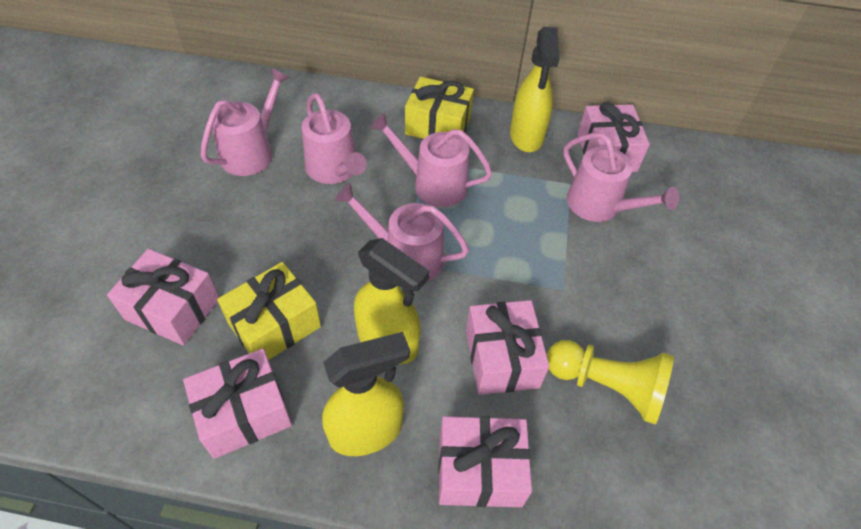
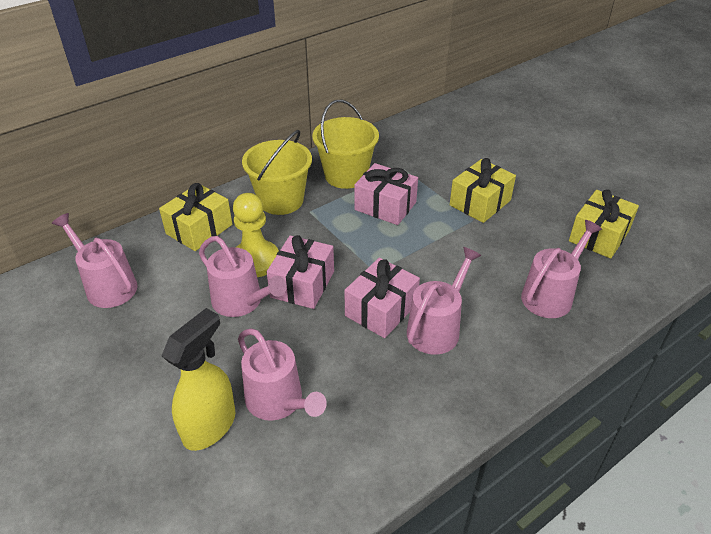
pink gift: 5 -> 3
yellow bucket: 0 -> 2
yellow gift: 2 -> 3
yellow spray bottle: 3 -> 1

